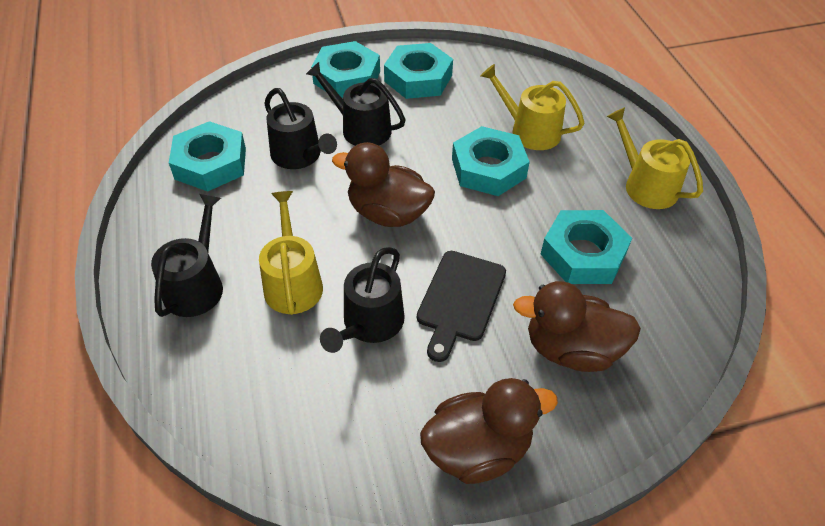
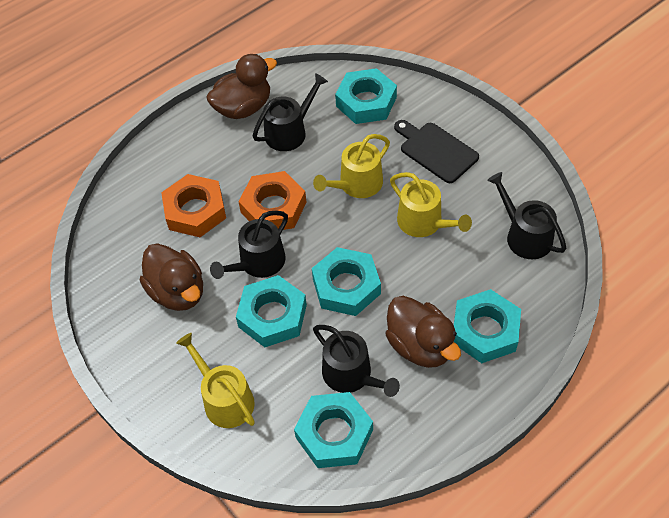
orange nut: 0 -> 2

